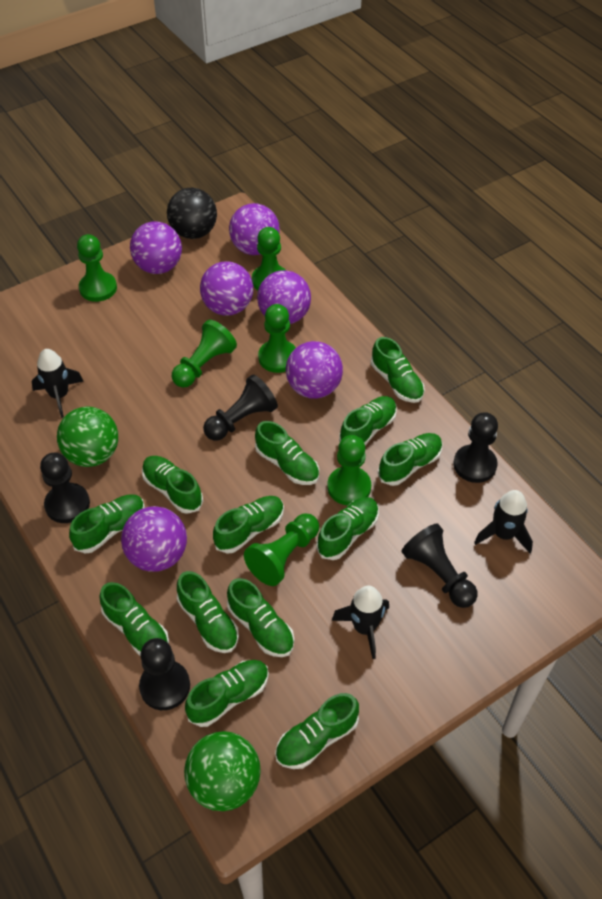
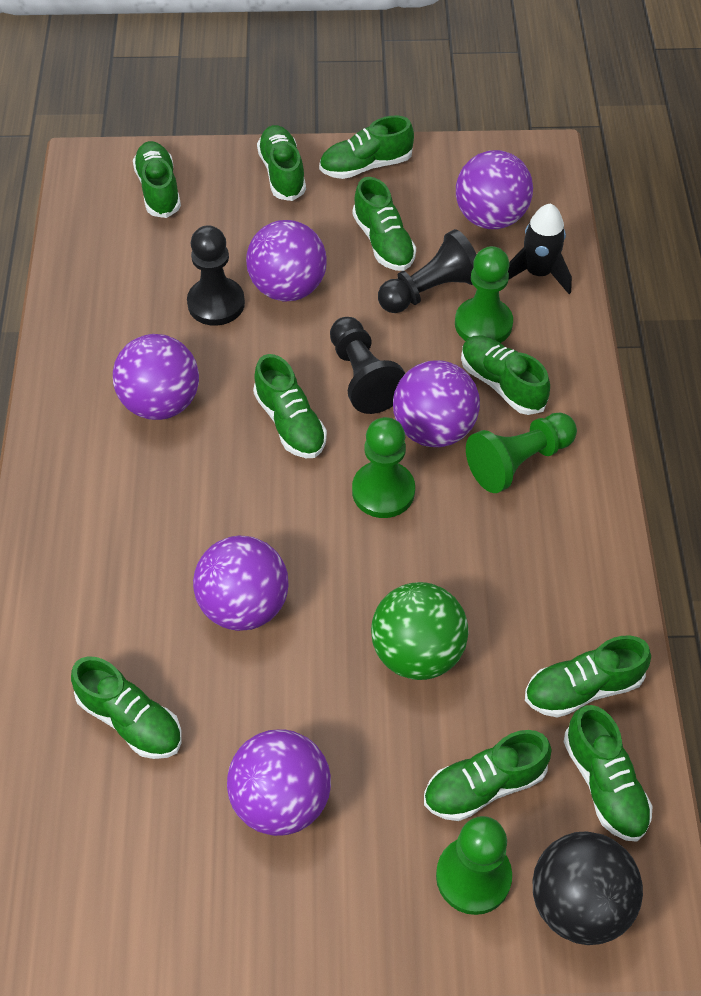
black pawn: 5 -> 3
black rocket: 3 -> 1
green ball: 2 -> 1
green pawn: 6 -> 4
green shoe: 13 -> 10

